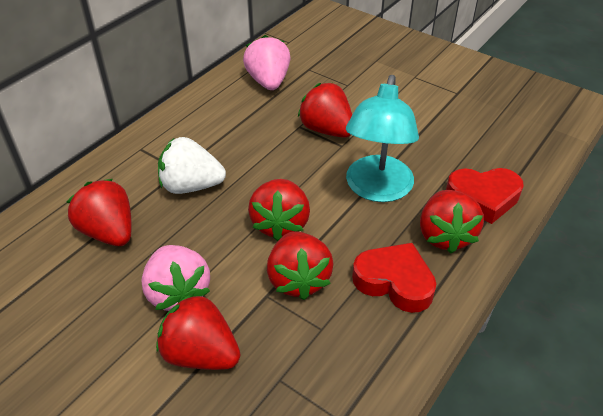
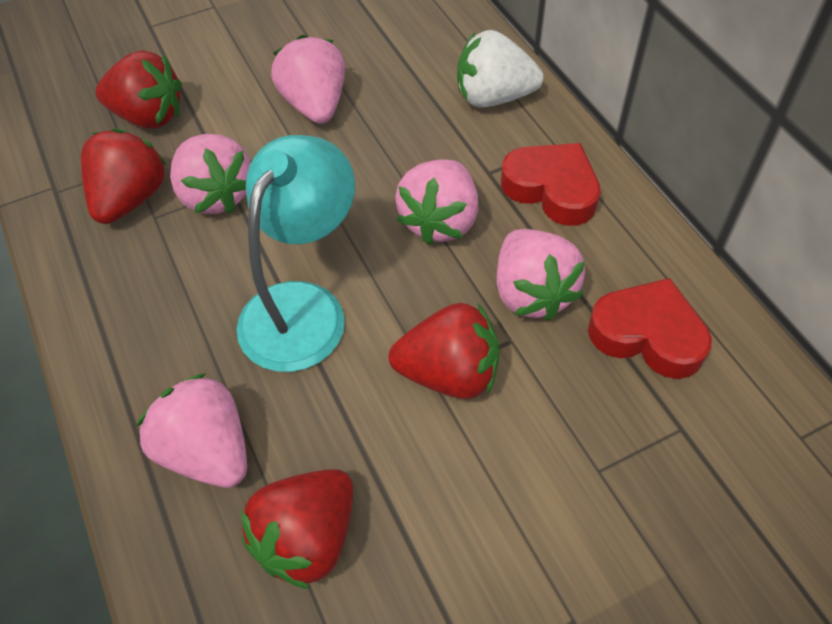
pink strawberry: 2 -> 5
red strawberry: 6 -> 4

